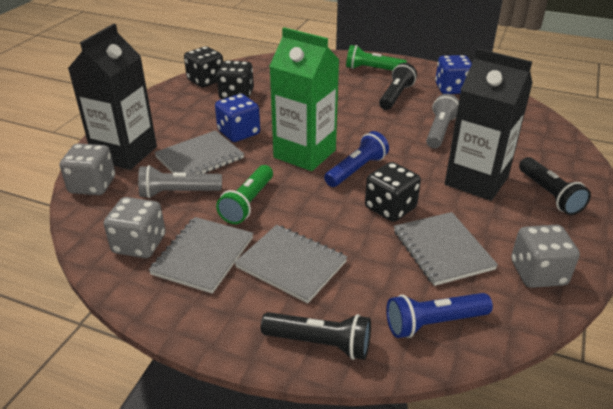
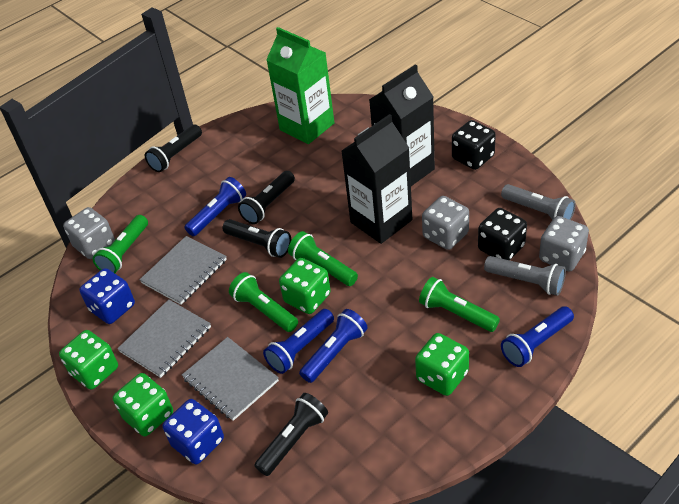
black dice: 3 -> 2
black flashlight: 3 -> 4
blue flashlight: 2 -> 4
green dice: 0 -> 4
green flashlight: 2 -> 4
grey notebook: 4 -> 3

